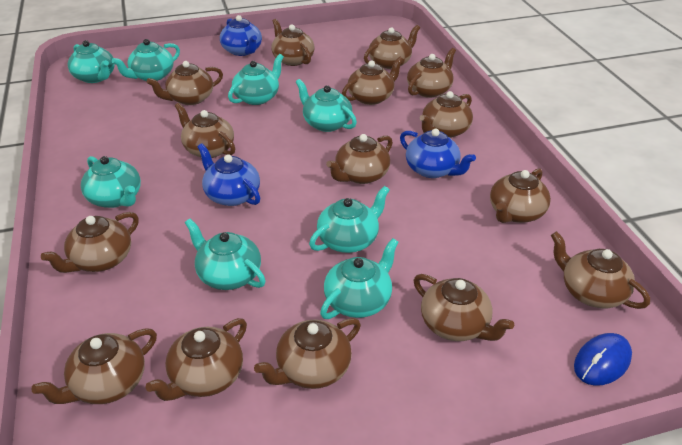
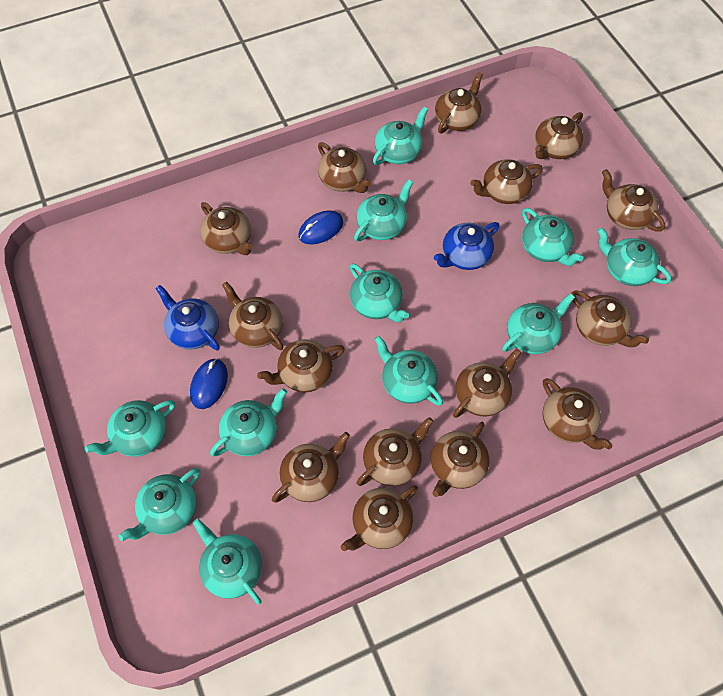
blue mouse: 1 -> 2
blue teapot: 3 -> 2
turquoise teapot: 8 -> 11

